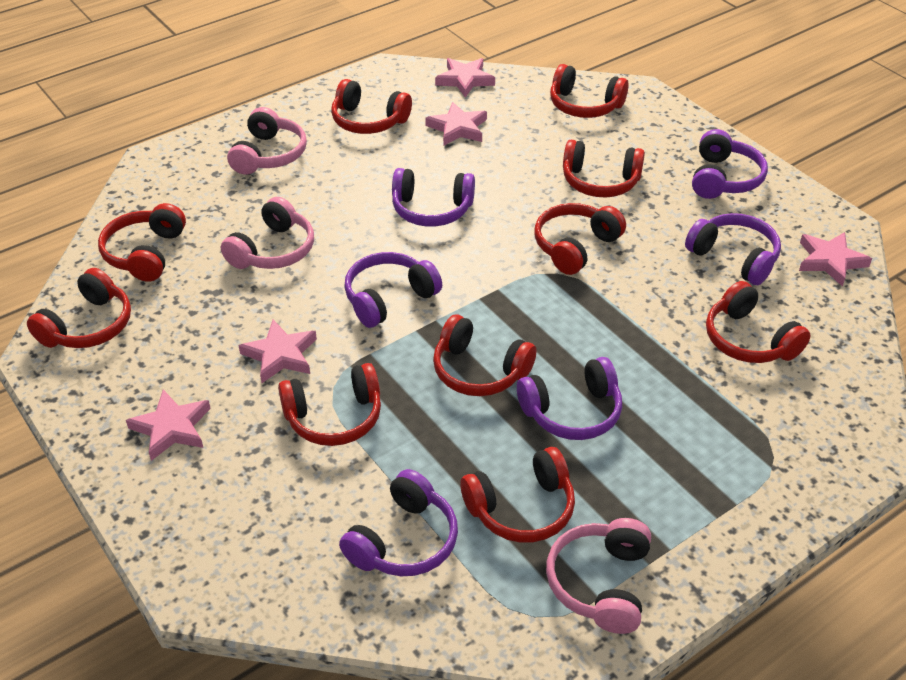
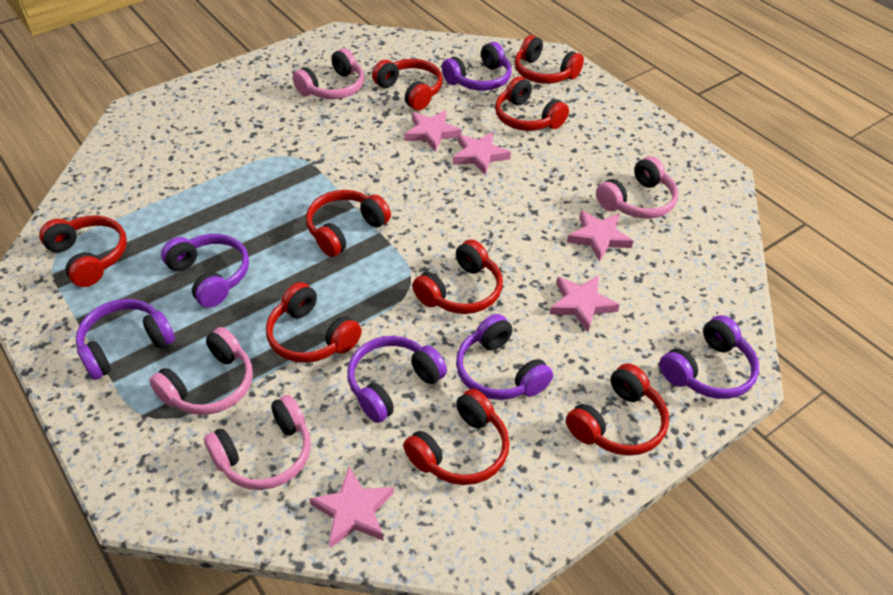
pink headphones: 3 -> 4
red headphones: 10 -> 9

